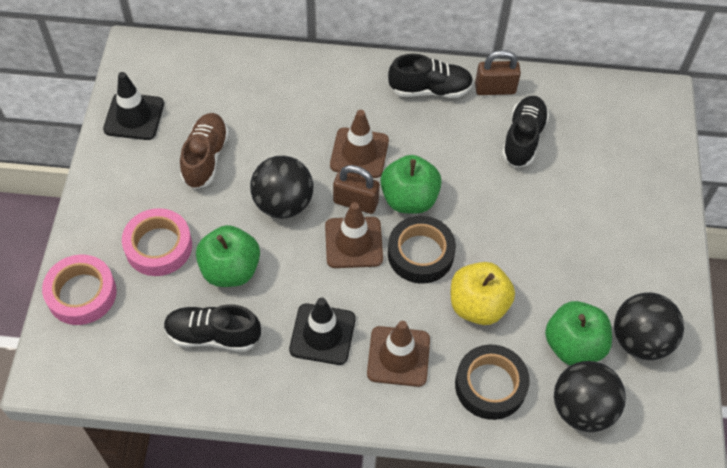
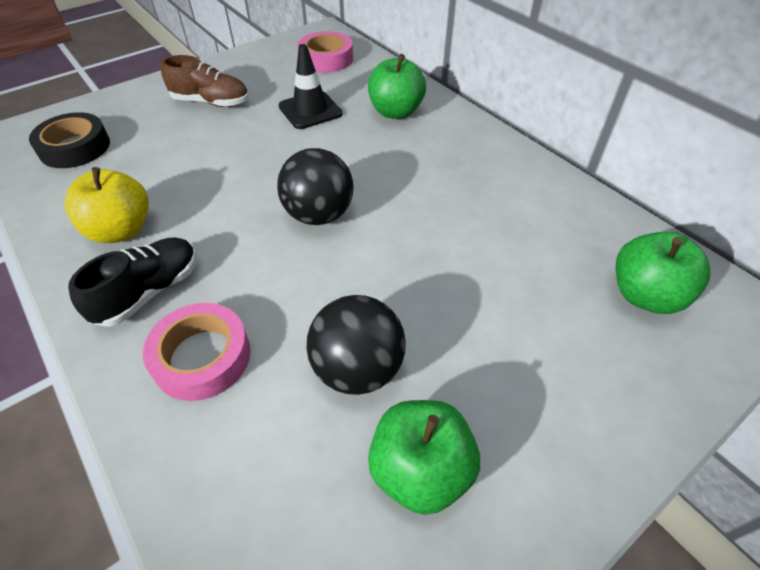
black ball: 3 -> 2
black shoe: 3 -> 1
black tape: 2 -> 1
black traffic cone: 2 -> 1
brown padlock: 2 -> 0
brown traffic cone: 3 -> 0

